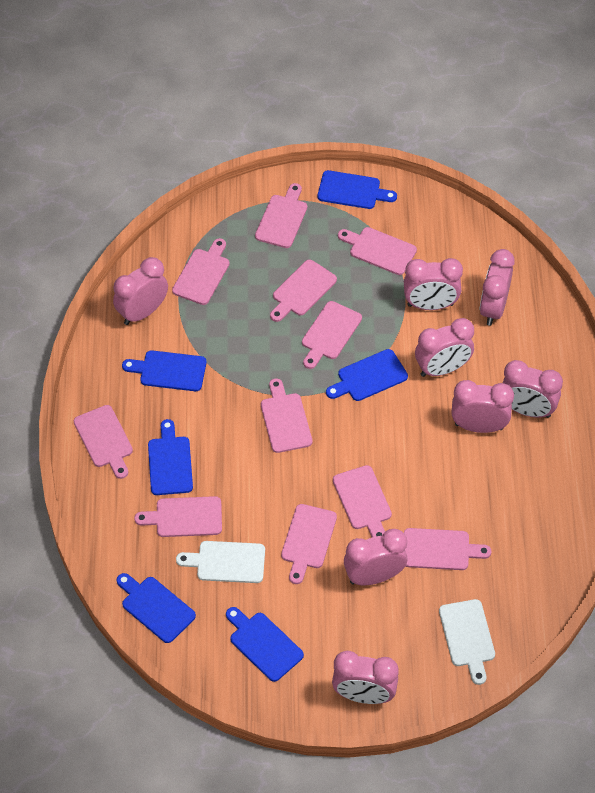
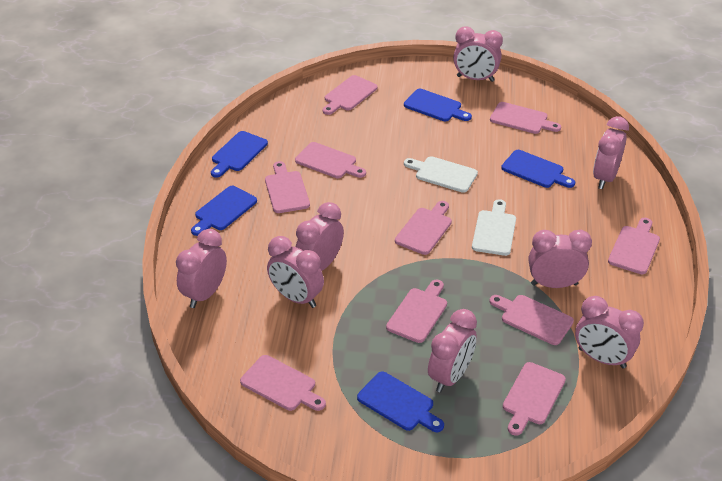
blue cutting board: 6 -> 5
pink cutting board: 11 -> 10

